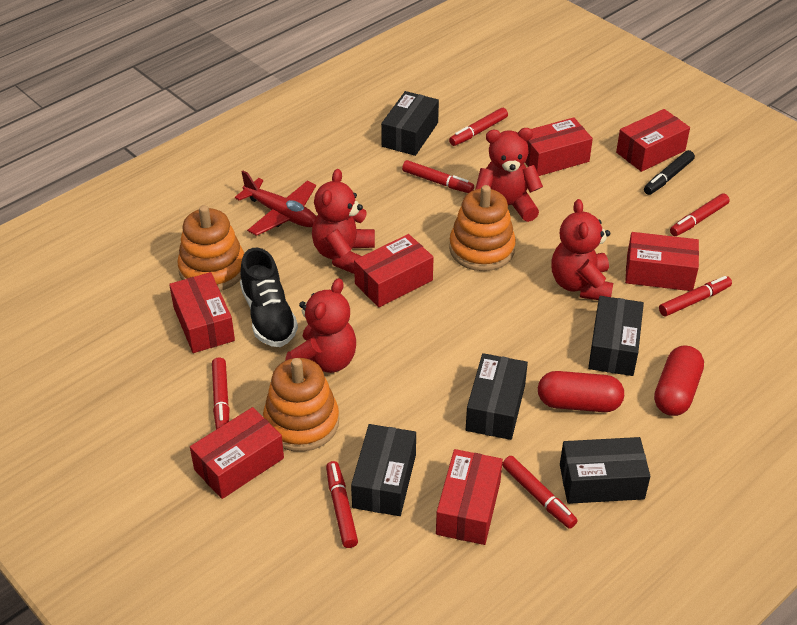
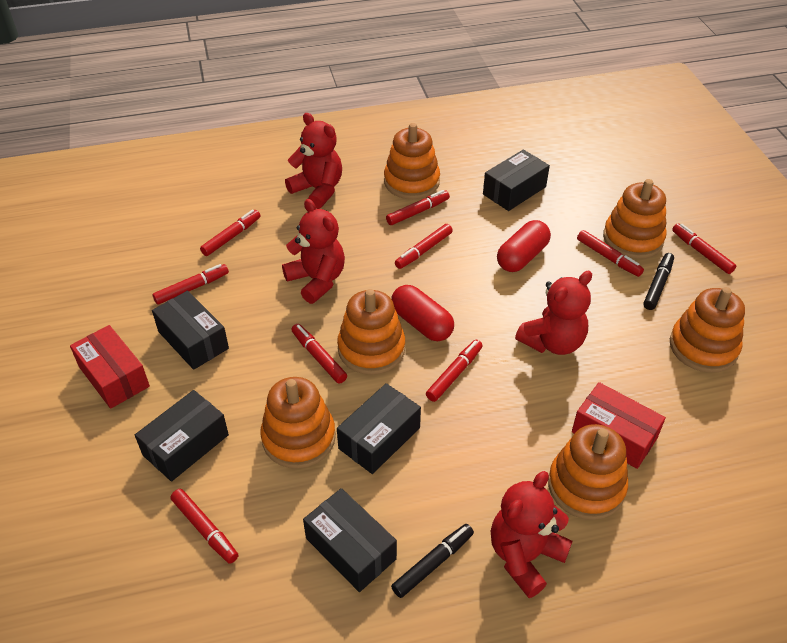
black marker: 1 -> 2
black shoe: 1 -> 0
orange stacking toy: 3 -> 6
red box: 7 -> 2
red marker: 7 -> 9
red plane: 1 -> 0

